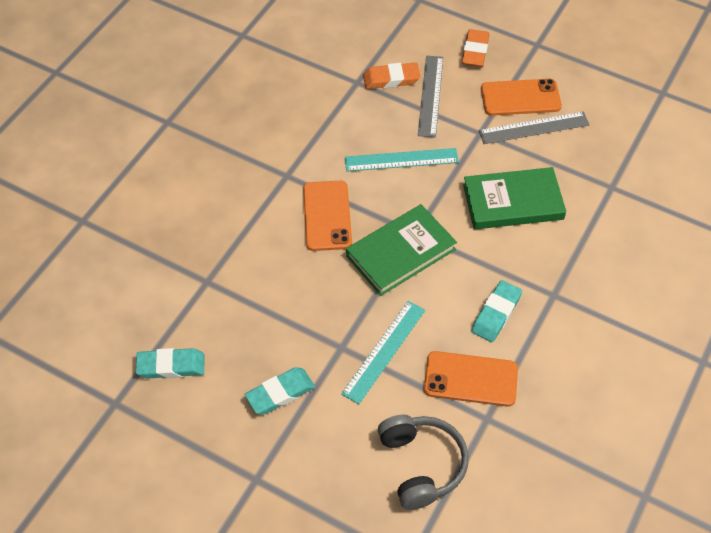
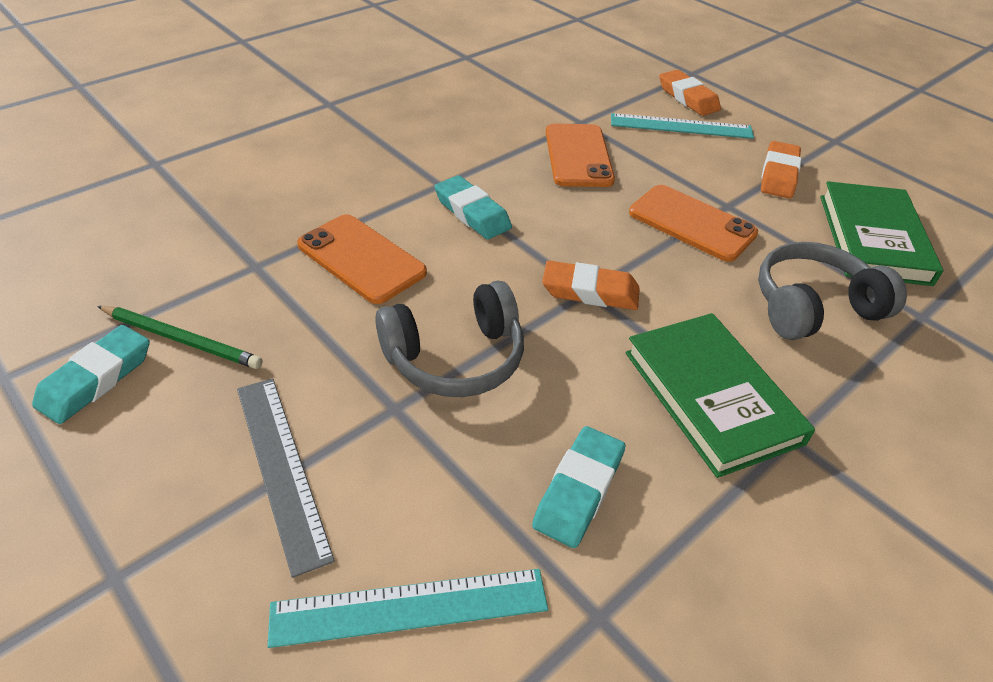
green pencil: 0 -> 1
grey headphones: 1 -> 2
grey ruler: 2 -> 1
orange eraser: 2 -> 3

